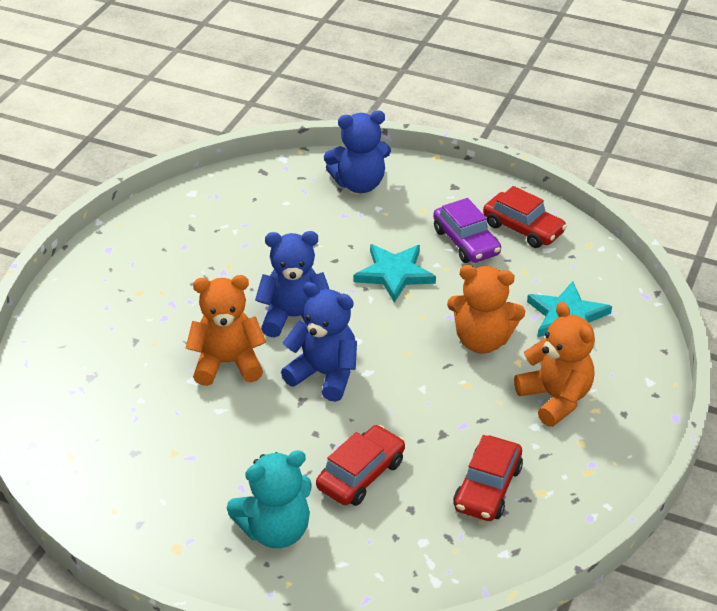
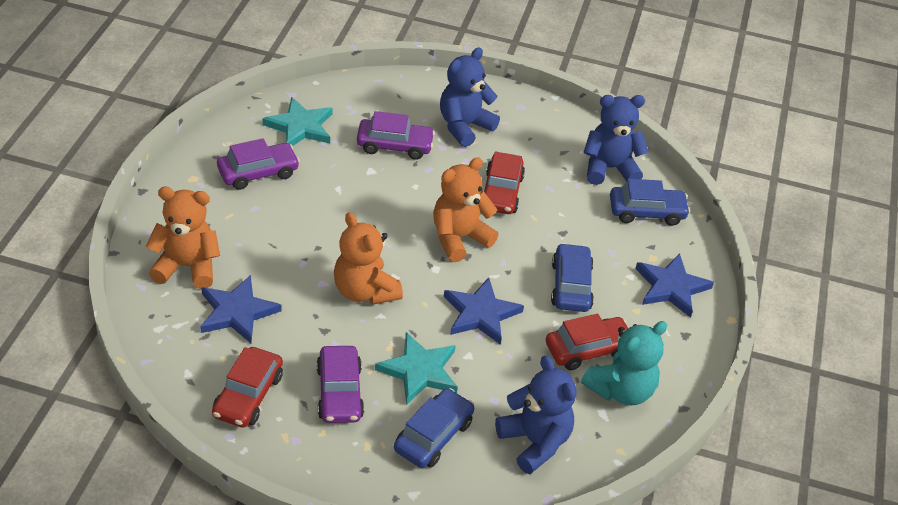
blue car: 0 -> 3
blue star: 0 -> 3
purple car: 1 -> 3

